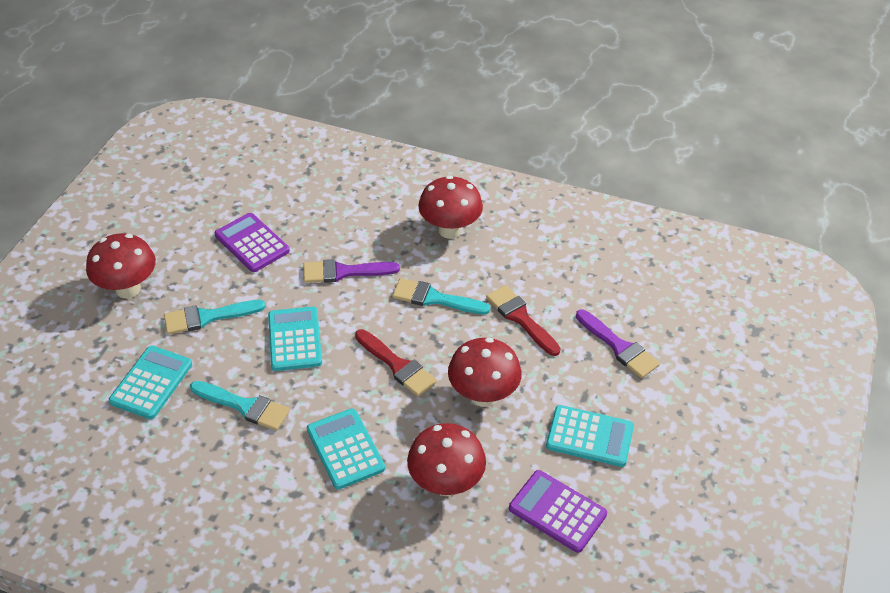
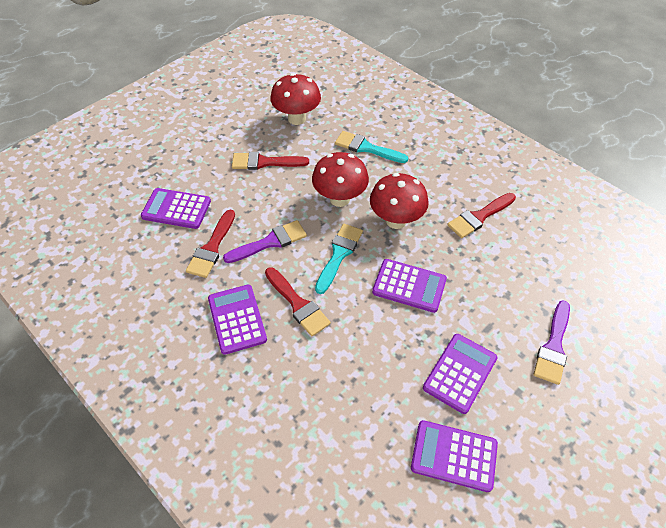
purple calculator: 2 -> 5
red brush: 2 -> 4
red mushroom: 4 -> 3
turquoise brush: 3 -> 2
turquoise calculator: 4 -> 0

